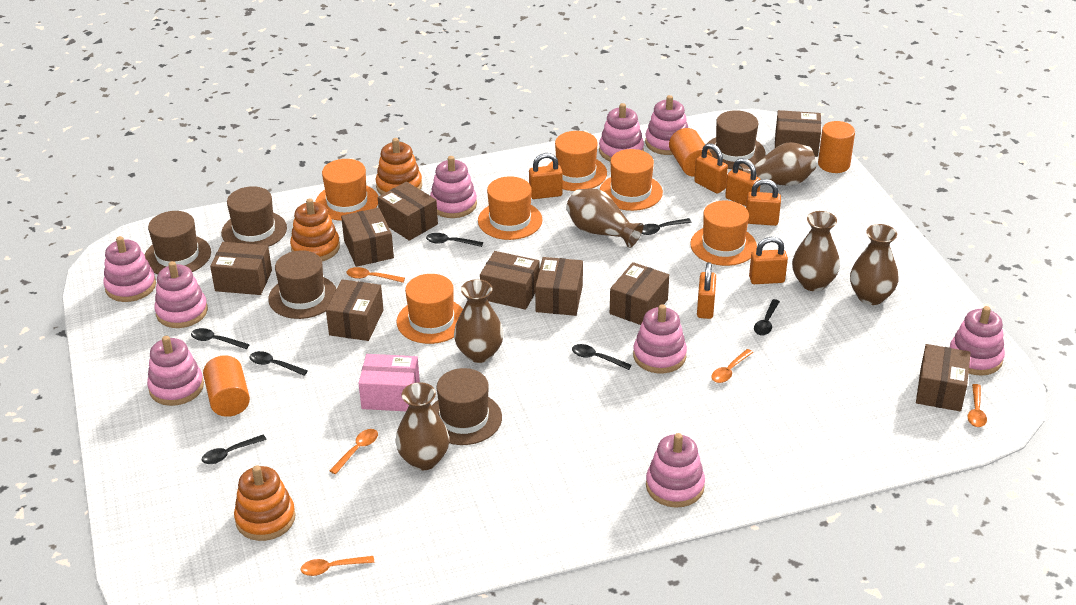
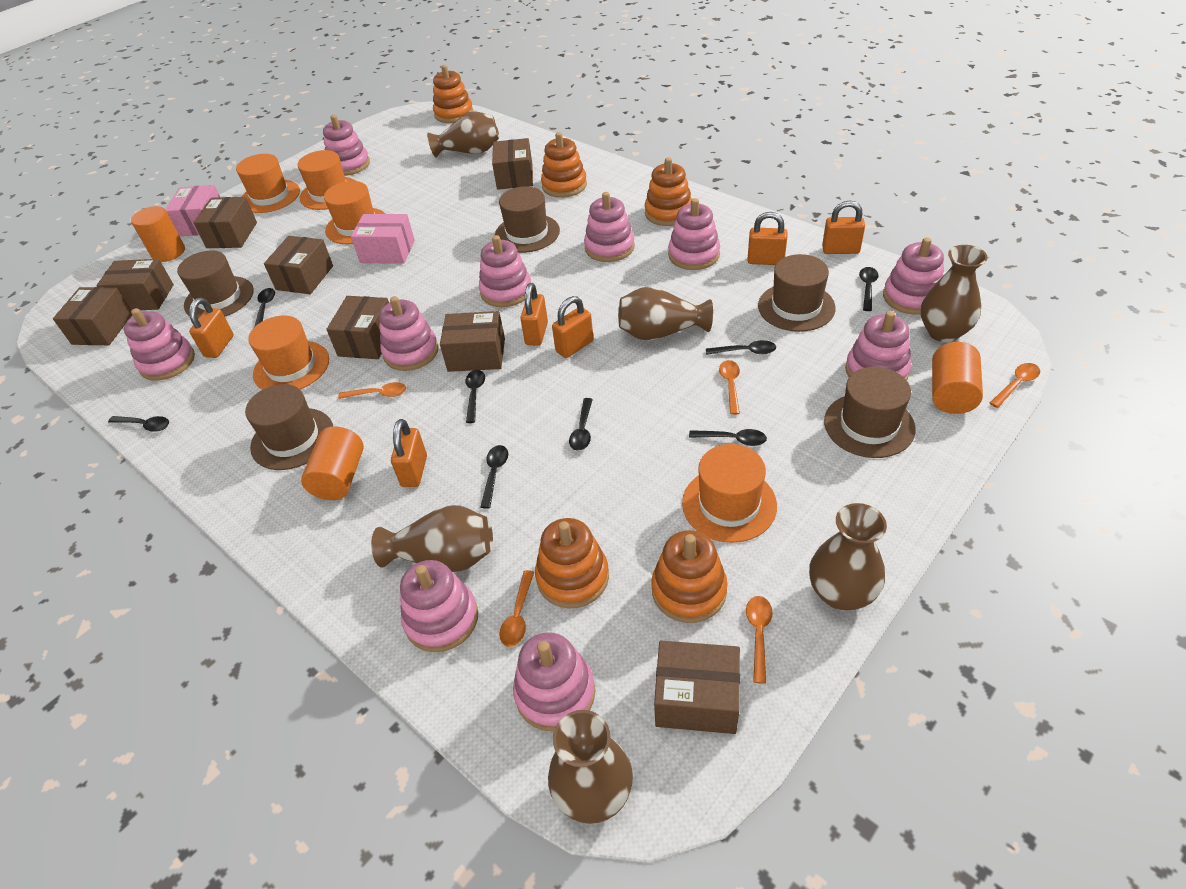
black spoon: 7 -> 8
brown box: 9 -> 8
orange hat: 6 -> 5
orange stacking toy: 3 -> 5
pink box: 1 -> 2
pink stacking toy: 9 -> 10

